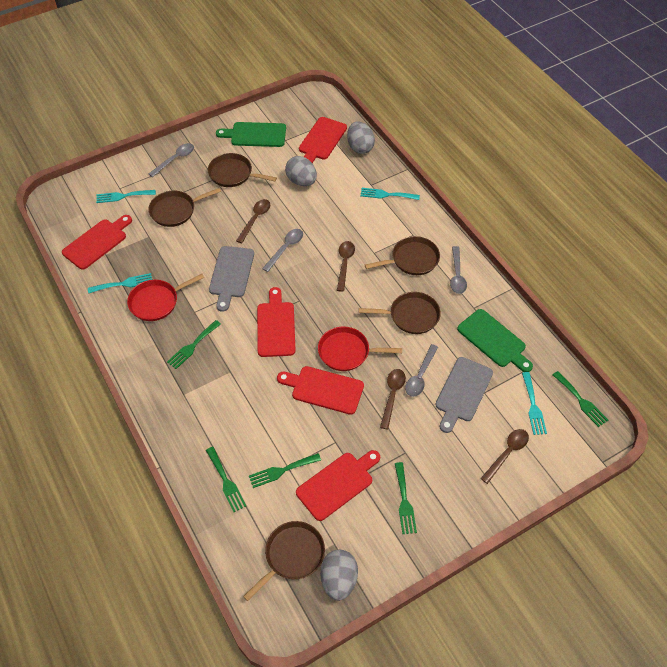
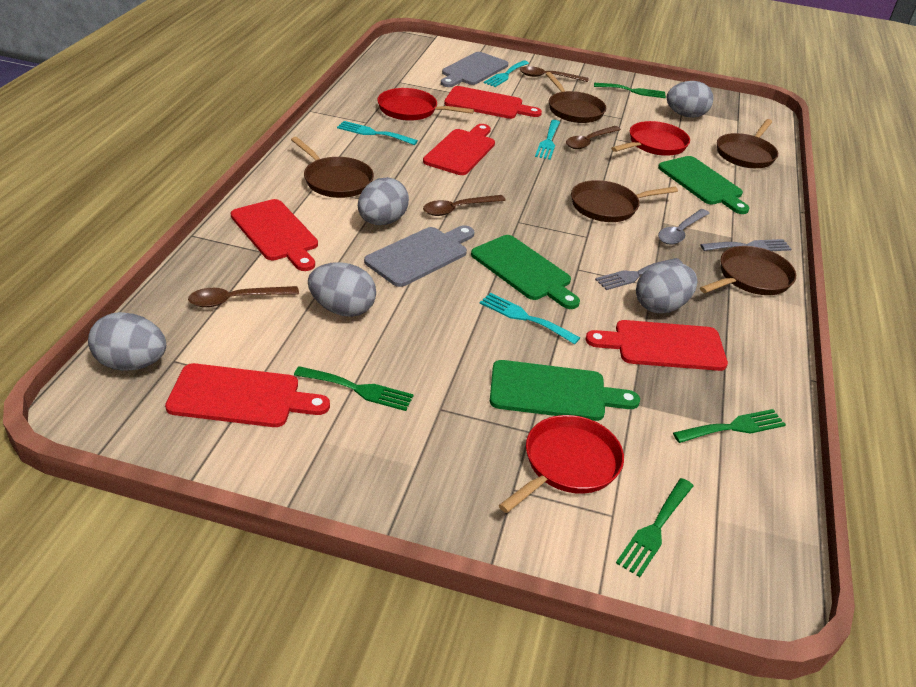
green cutting board: 2 -> 3
green fork: 5 -> 4
grey egg: 3 -> 5
grey fork: 0 -> 2
grey spoon: 4 -> 1
red pan: 2 -> 3

